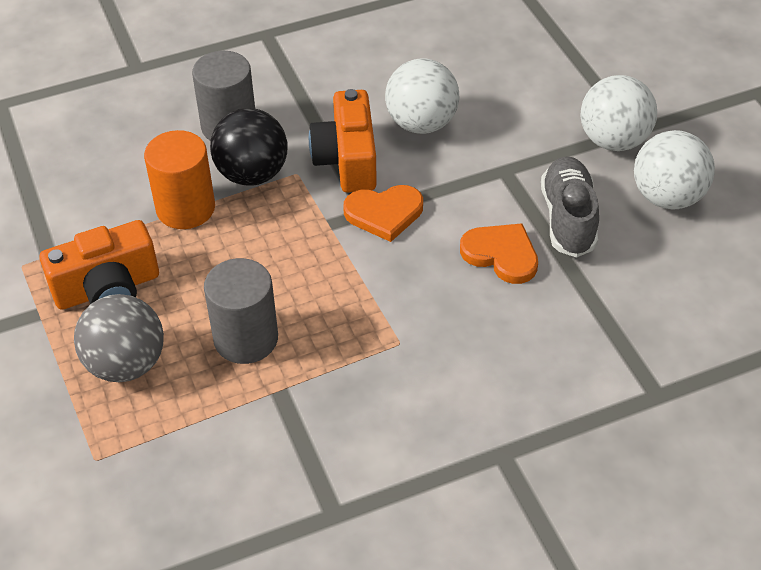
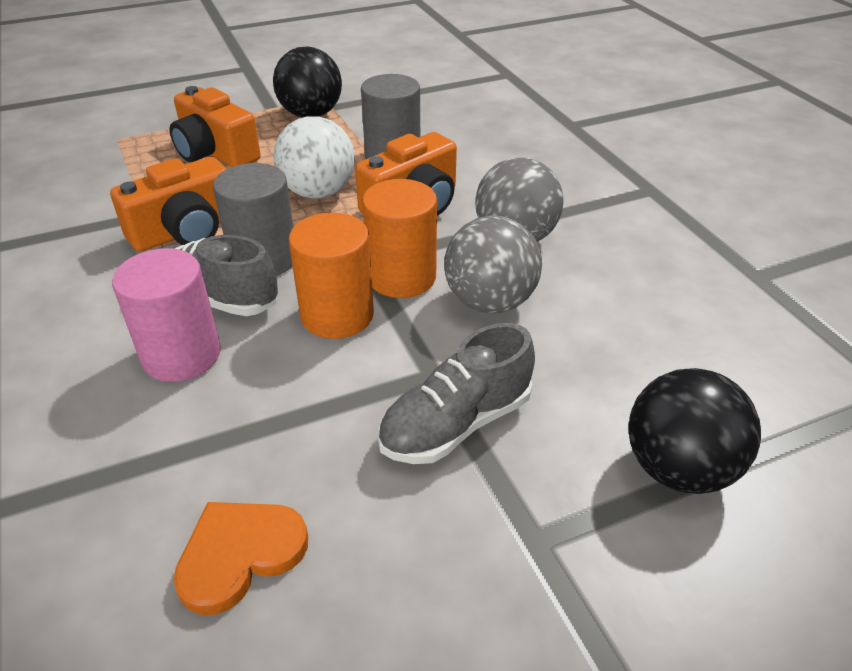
black ball: 1 -> 2
grey ball: 1 -> 2
grey shoe: 1 -> 2
orange camera: 2 -> 3
orange cylinder: 1 -> 2
orange heart: 2 -> 1
pink cylinder: 0 -> 1
white ball: 3 -> 1

